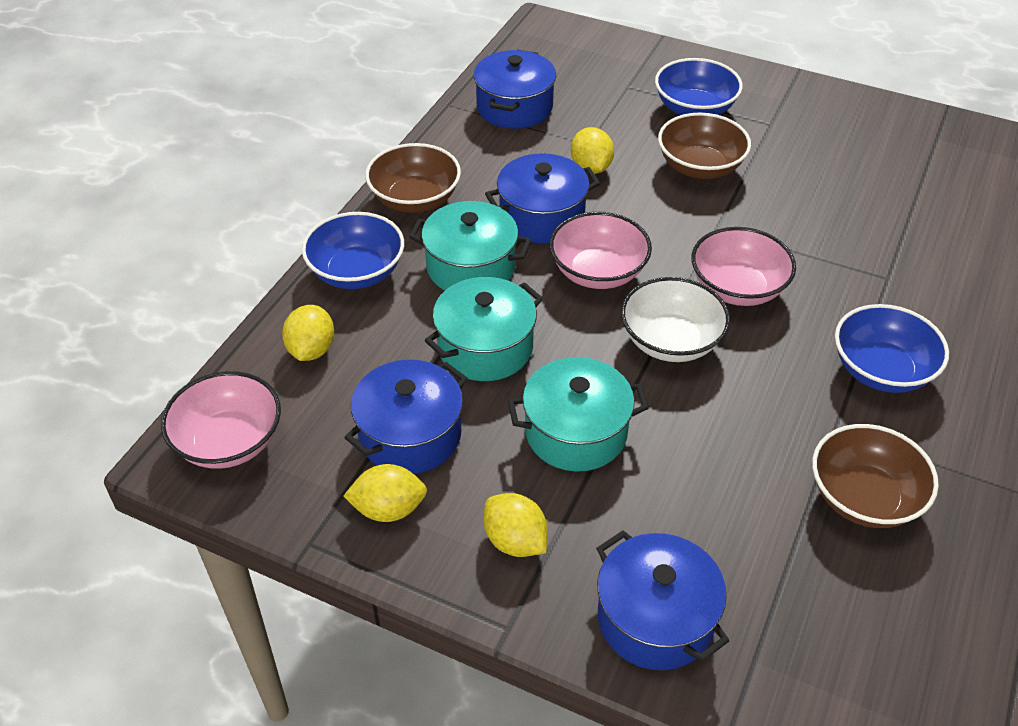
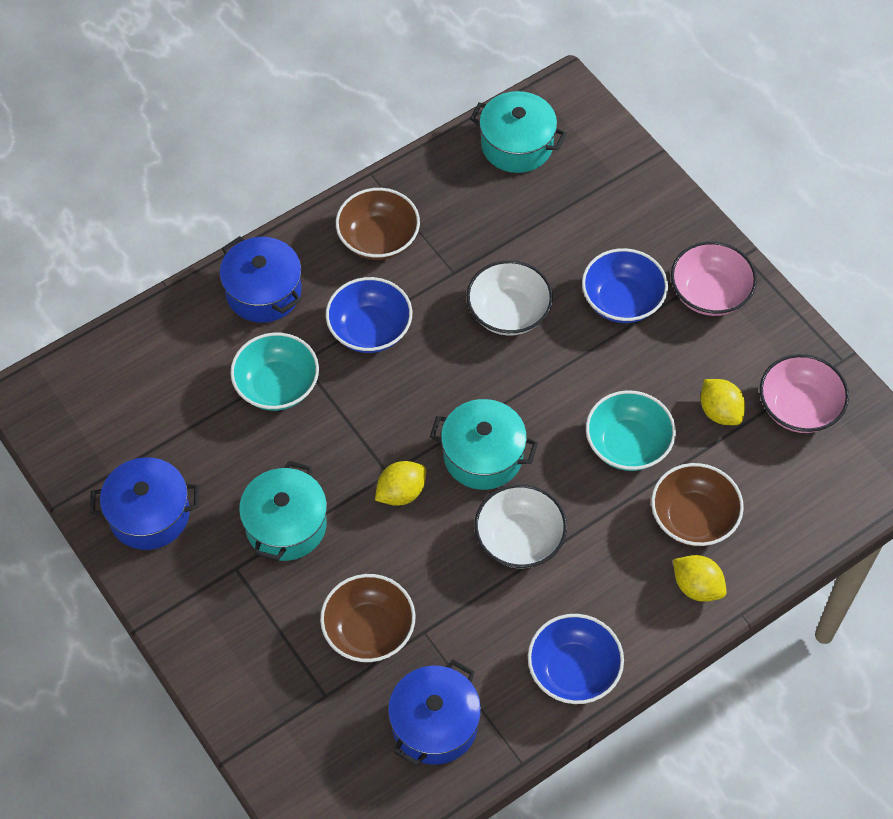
blue pot: 4 -> 3
pink bowl: 3 -> 2
turquoise bowl: 0 -> 2
white bowl: 1 -> 2
yellow lemon: 4 -> 3

